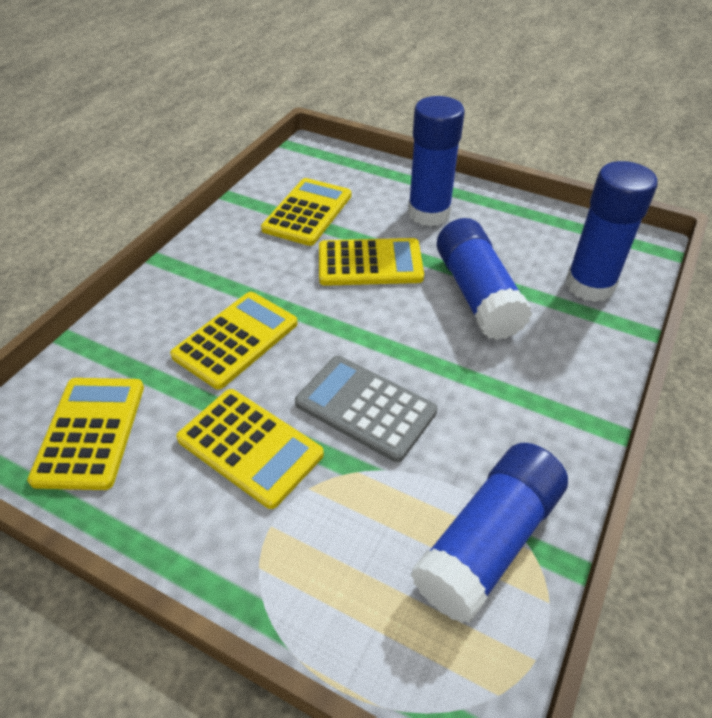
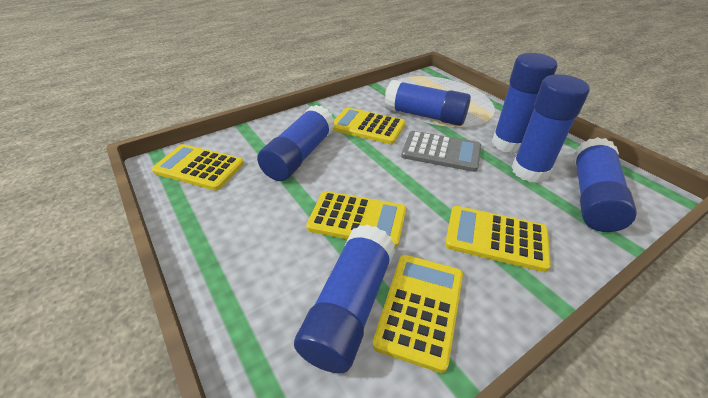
blue glue stick: 4 -> 6

